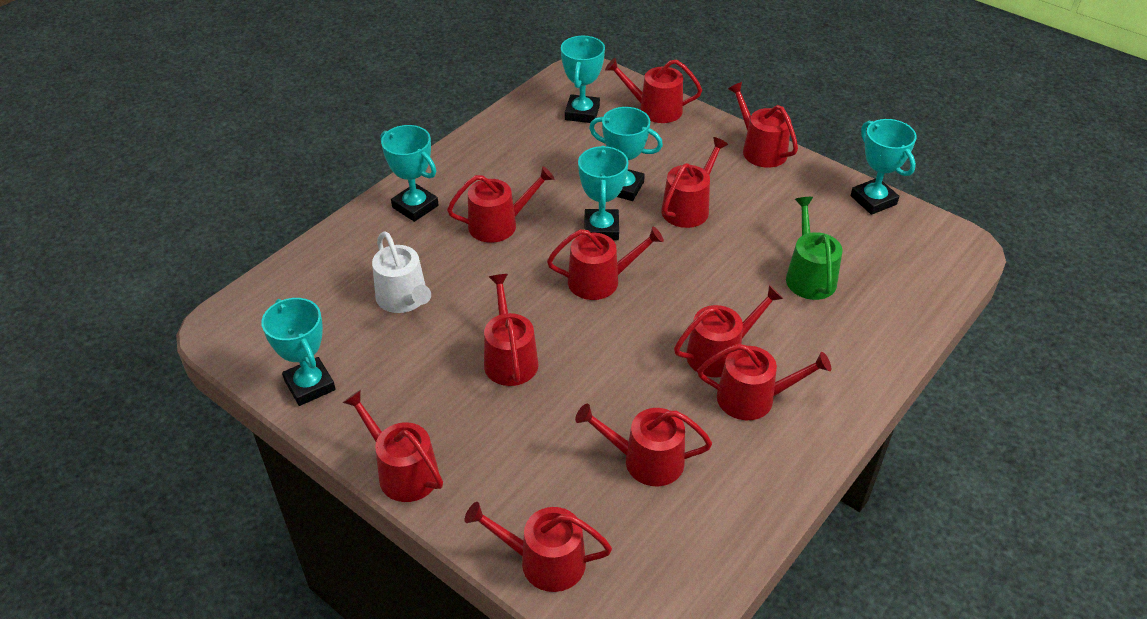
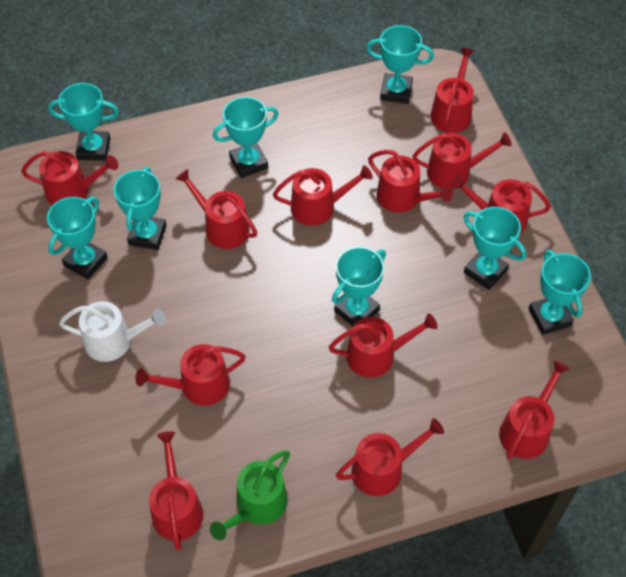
red watering can: 11 -> 12
turquoise trophy: 6 -> 8

